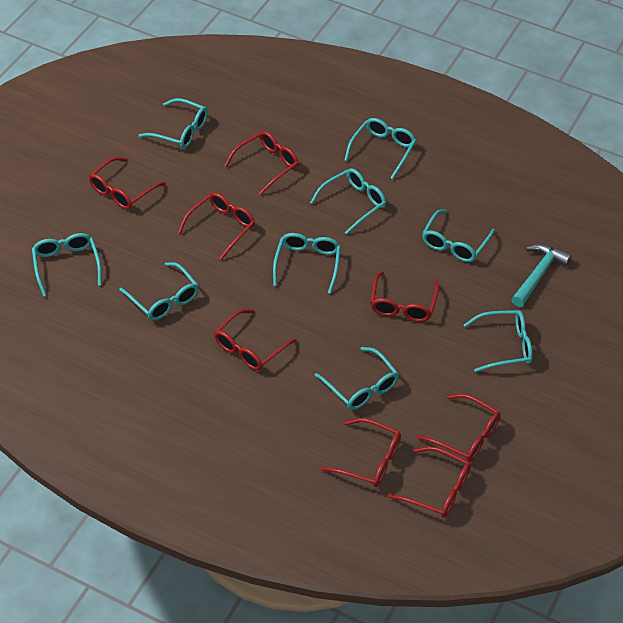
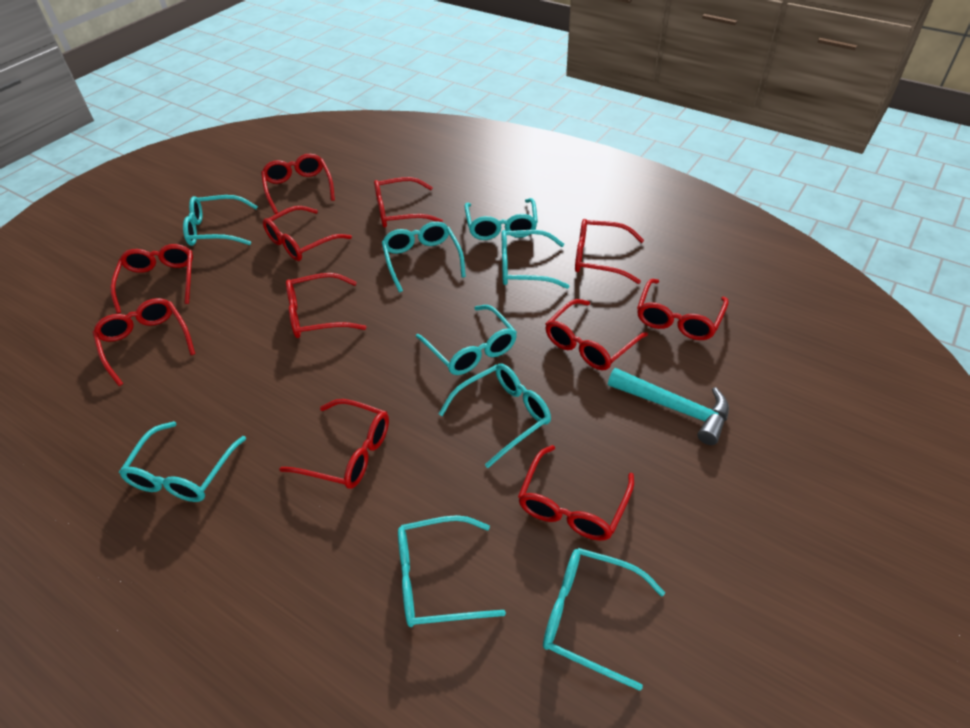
red glasses: 8 -> 11

